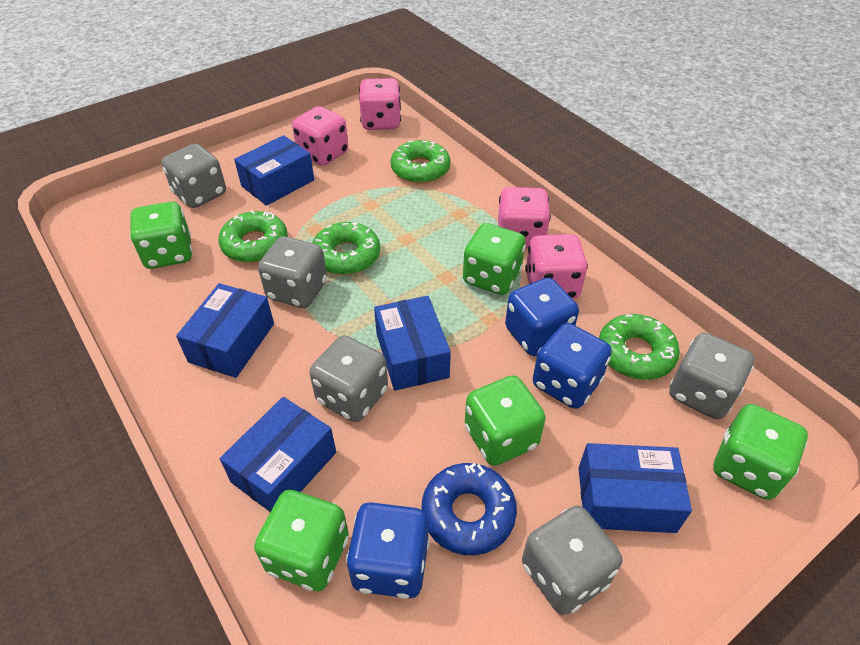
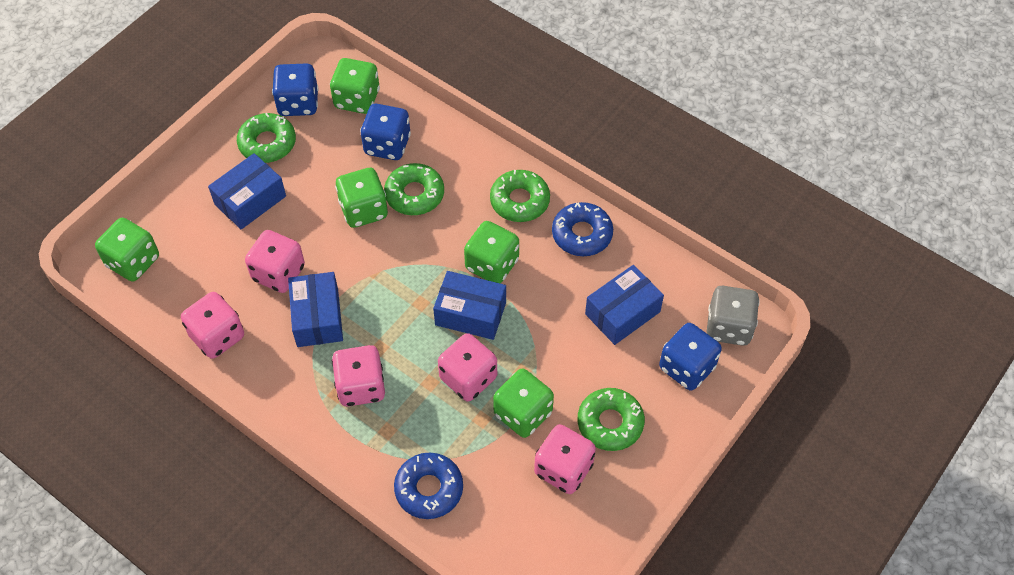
blue box: 5 -> 4
blue donut: 1 -> 2
grey dice: 5 -> 1
pink dice: 4 -> 5

